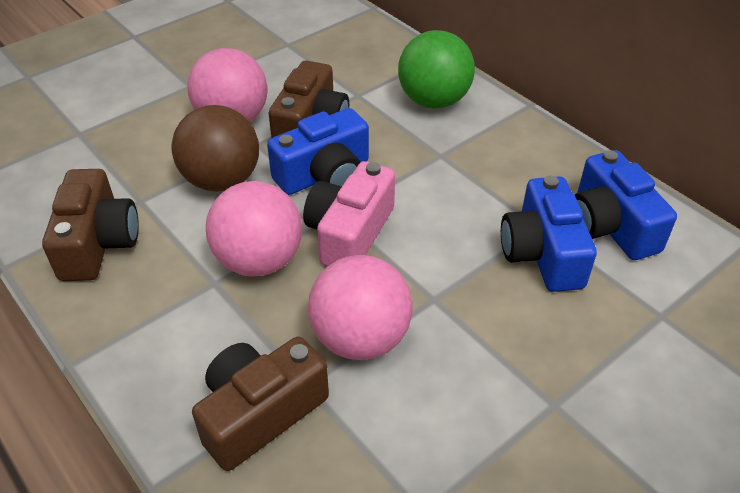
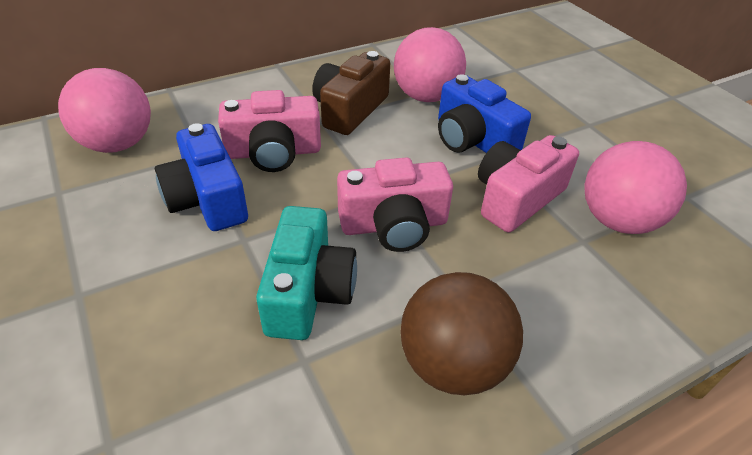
blue camera: 3 -> 2
brown camera: 3 -> 1
green ball: 1 -> 0
pink camera: 1 -> 3
turquoise camera: 0 -> 1

